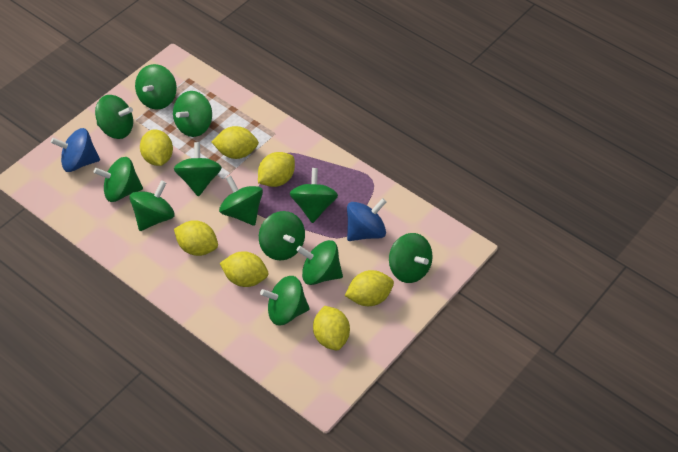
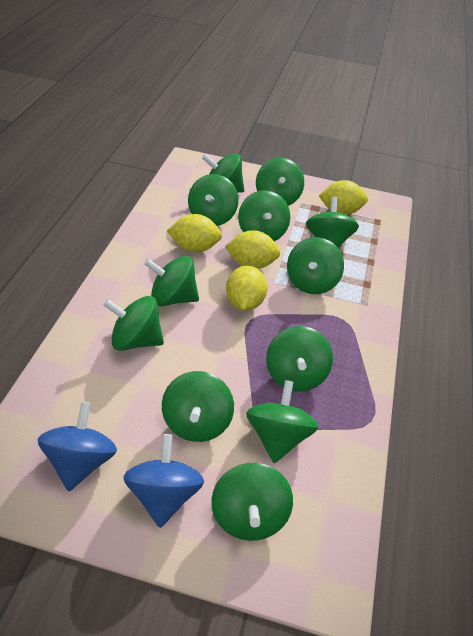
yellow lemon: 7 -> 4

